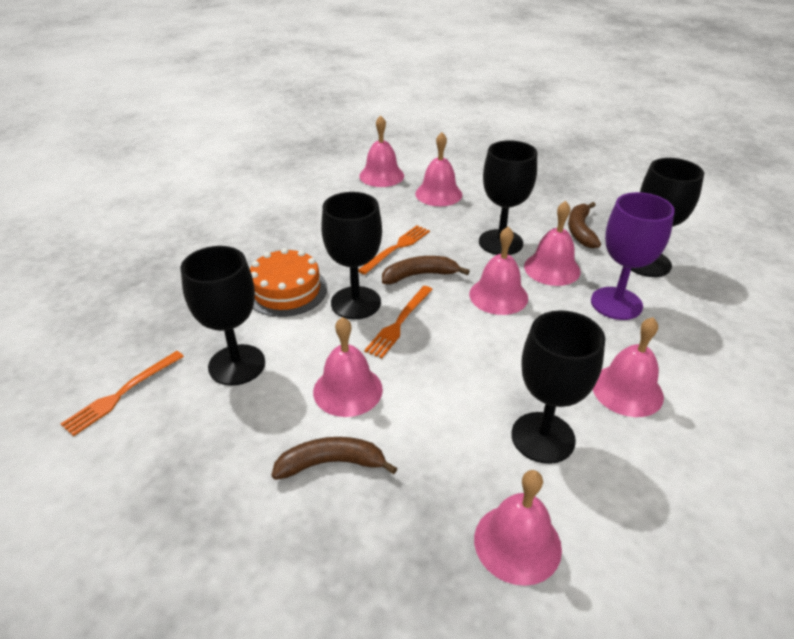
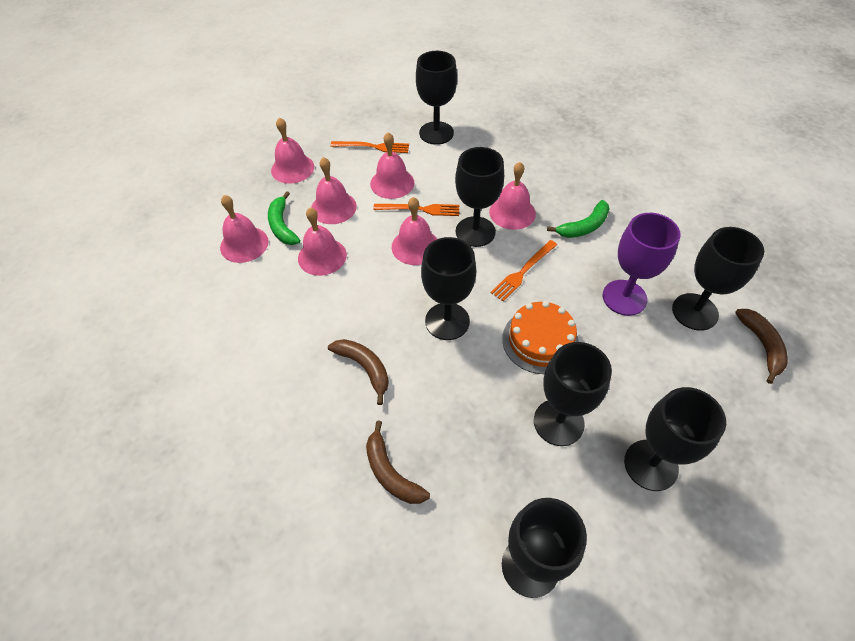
black goblet: 5 -> 7
green banana: 0 -> 2

